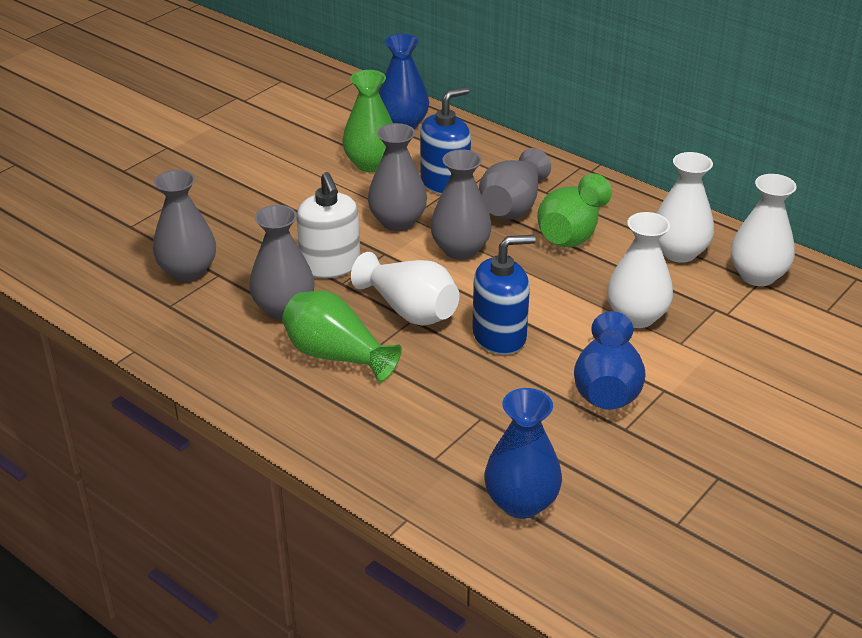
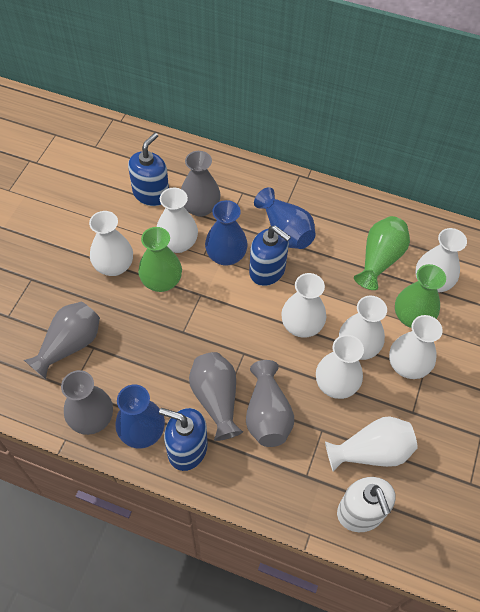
blue soap dispenser: 2 -> 3
white vase: 4 -> 8

